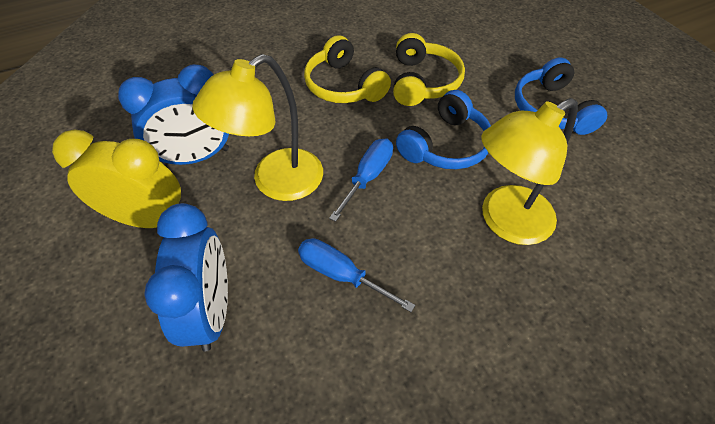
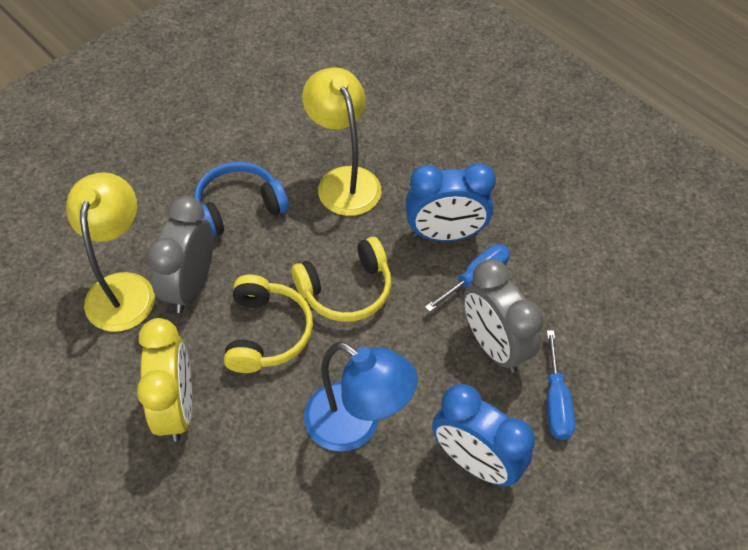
blue headphones: 2 -> 1
blue lamp: 0 -> 1
grey clock: 0 -> 2

